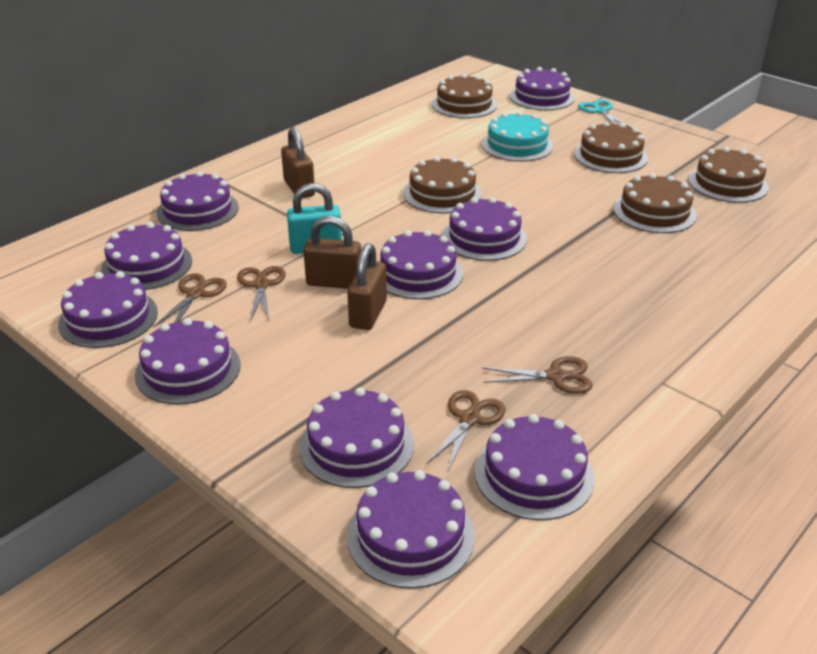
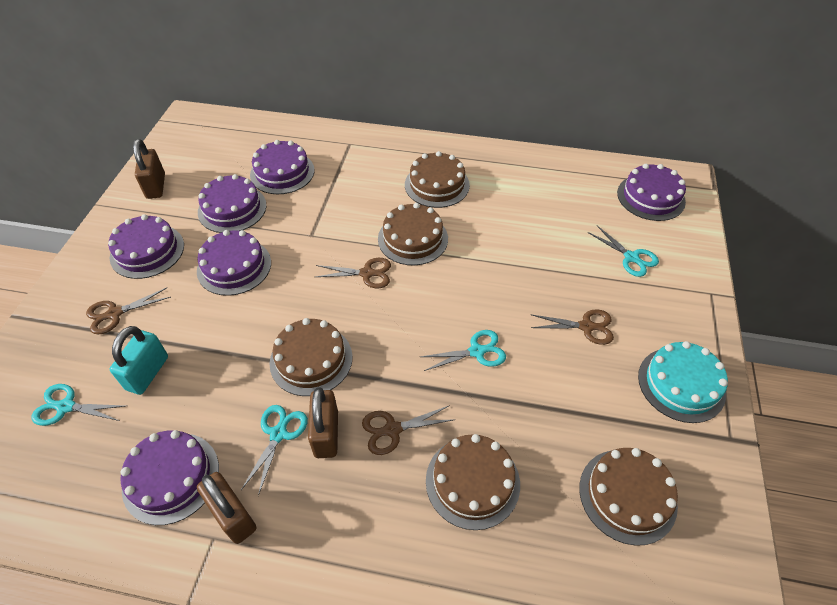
purple cake: 10 -> 6
turquoise scissors: 1 -> 4

